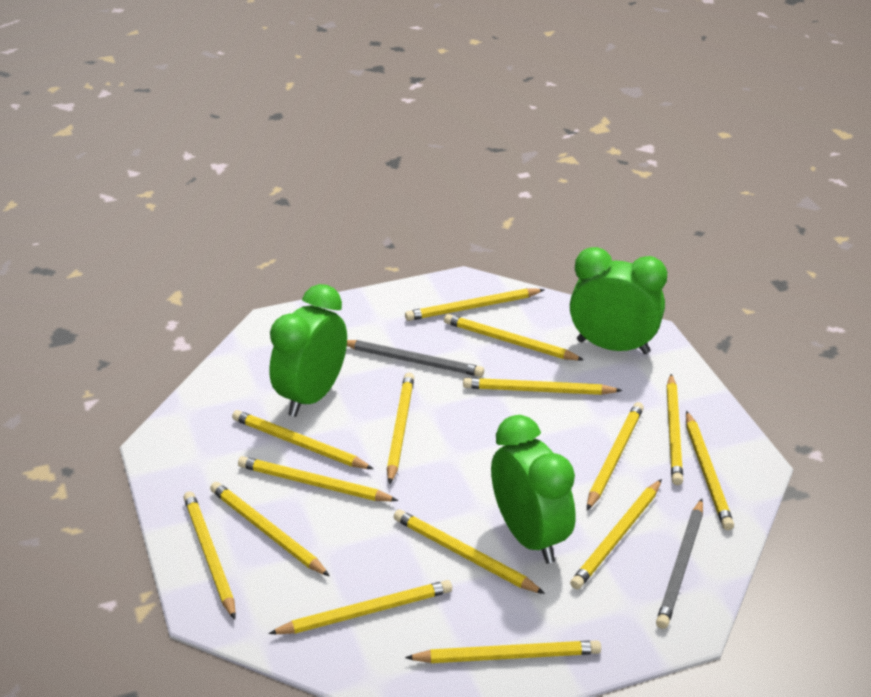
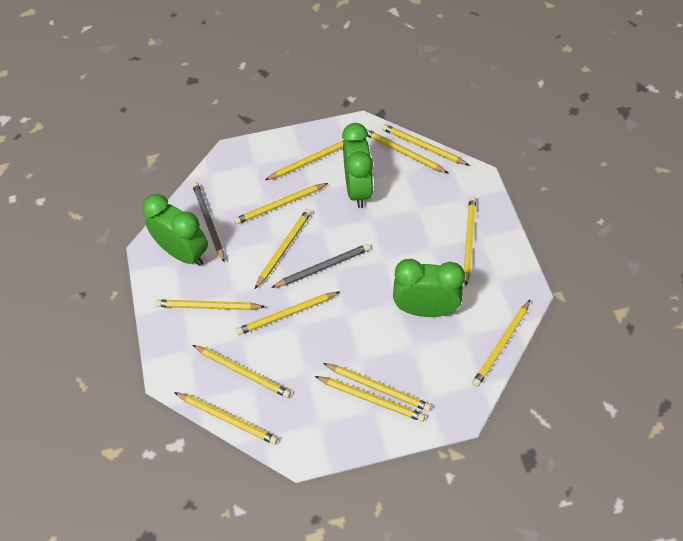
yellow pencil: 15 -> 13

